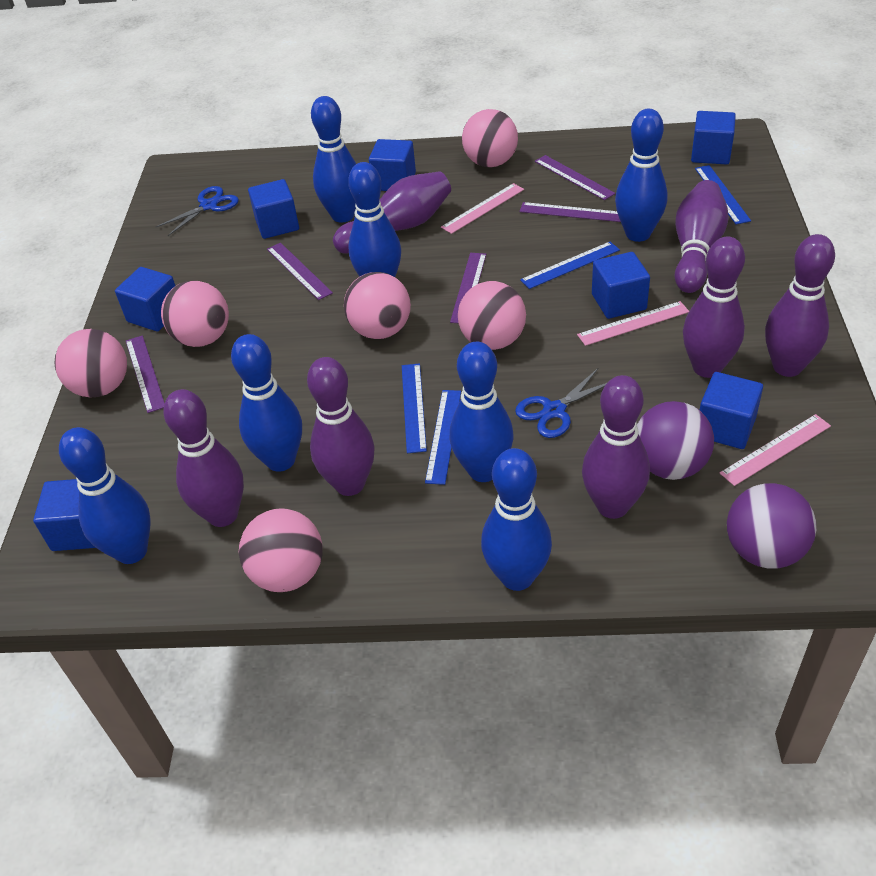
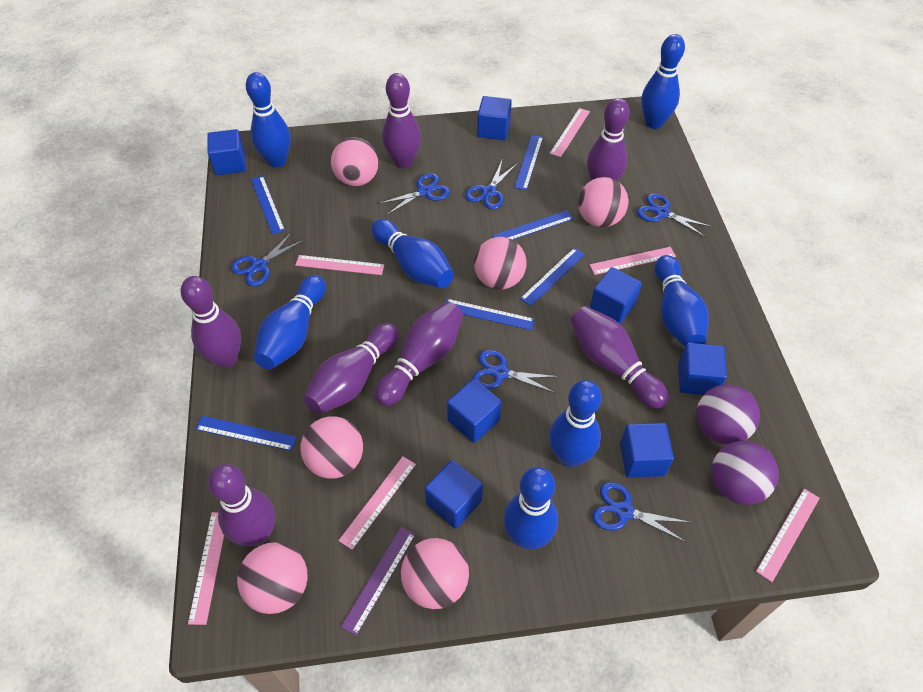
blue ruler: 4 -> 6
blue scissors: 2 -> 6
pink ruler: 3 -> 6
purple ruler: 5 -> 1

